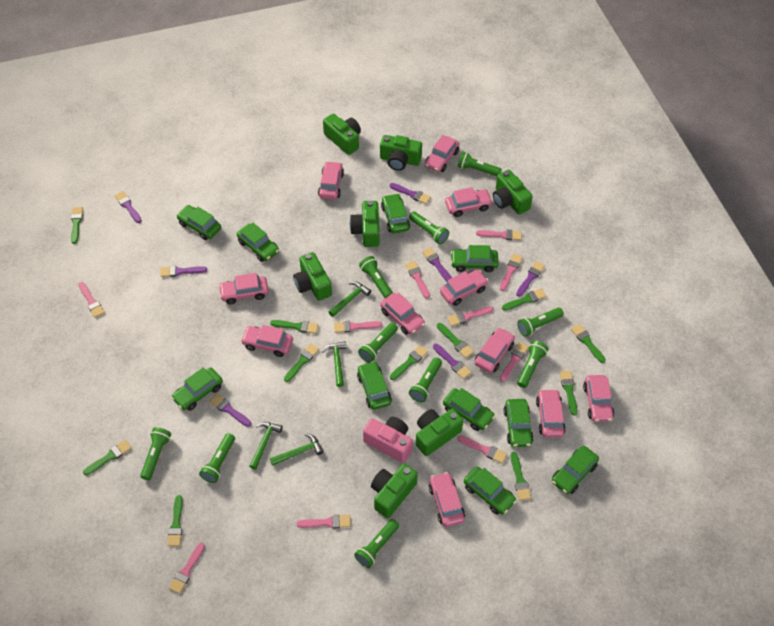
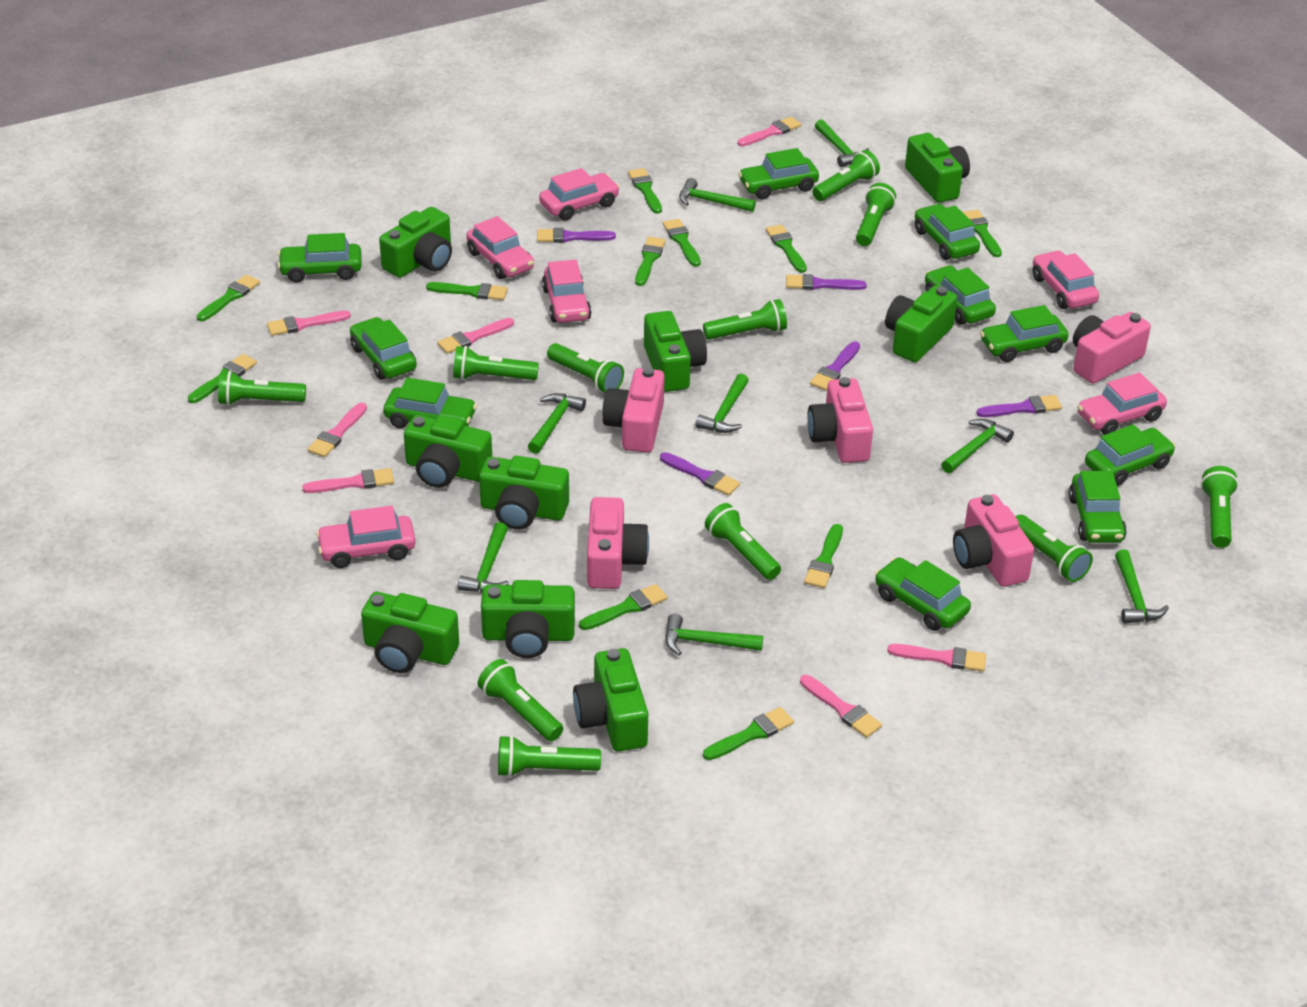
green camera: 7 -> 9
green flashlight: 10 -> 11
green hammer: 4 -> 8
pink brush: 10 -> 7
pink camera: 1 -> 5
pink car: 11 -> 6
purple brush: 7 -> 5

